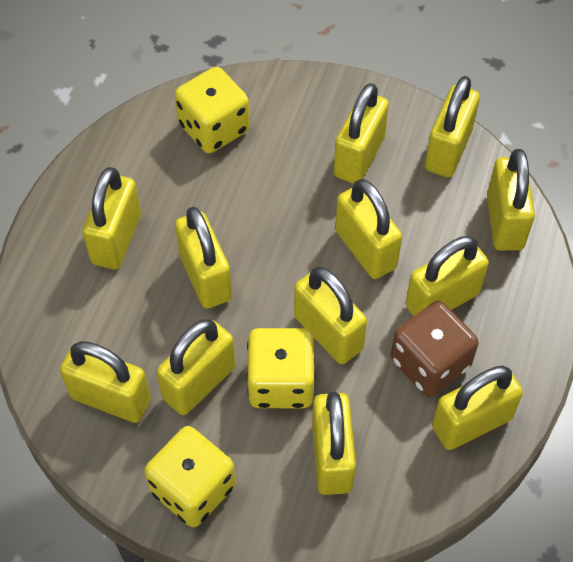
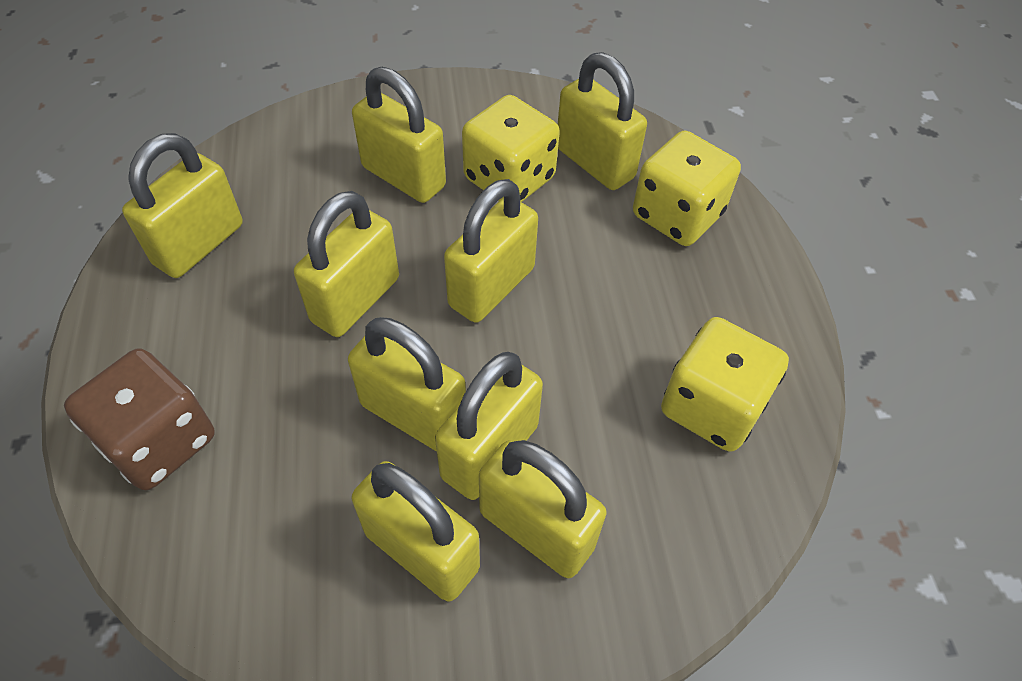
yellow padlock: 12 -> 9

